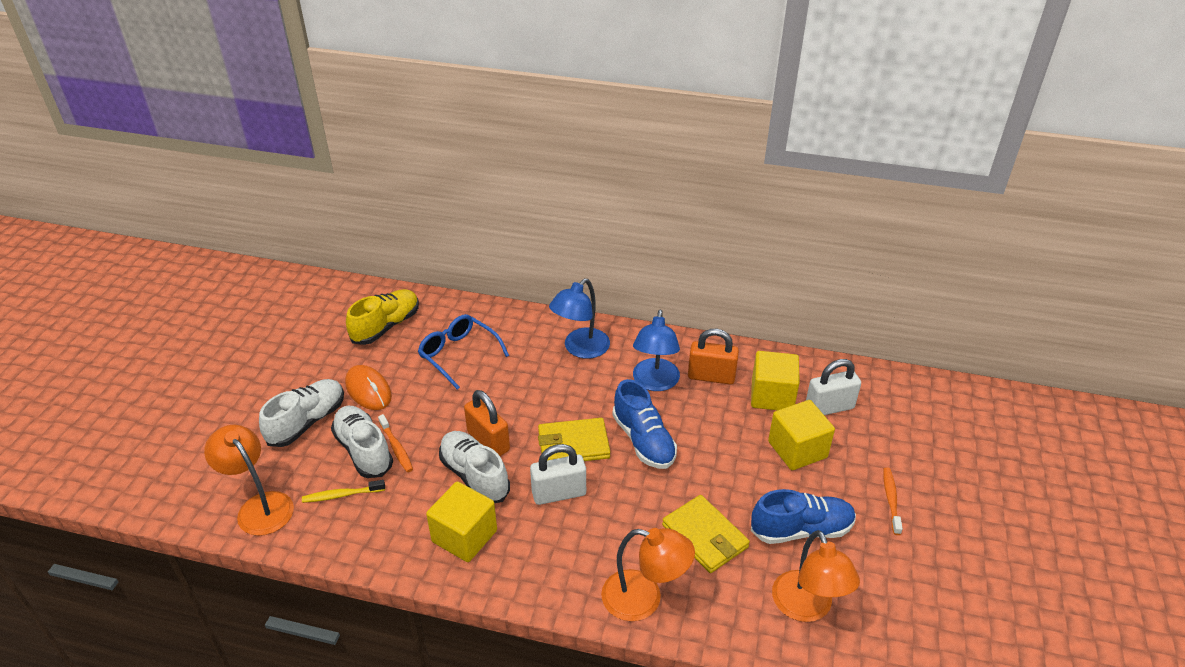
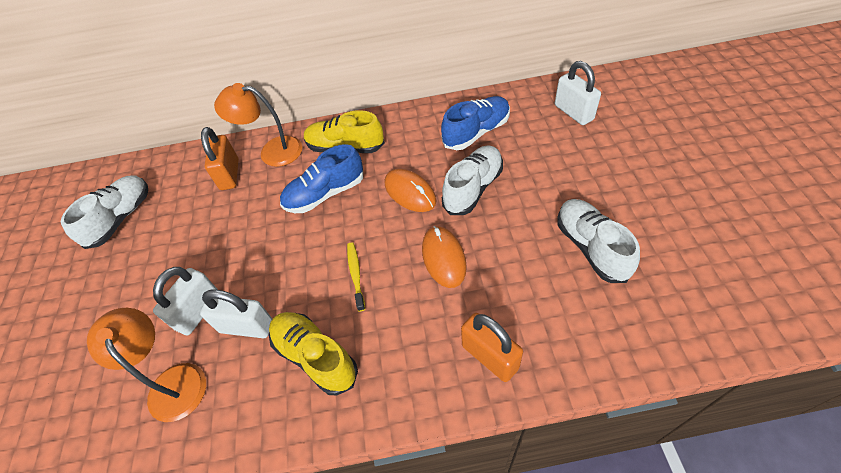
blue glasses: 1 -> 0
blue lamp: 2 -> 0
orange lamp: 3 -> 2
orange mouse: 1 -> 2
orange toothbrush: 2 -> 0
white padlock: 2 -> 3
yellow cube: 3 -> 0
yellow shoe: 1 -> 2
yellow wallet: 2 -> 0

